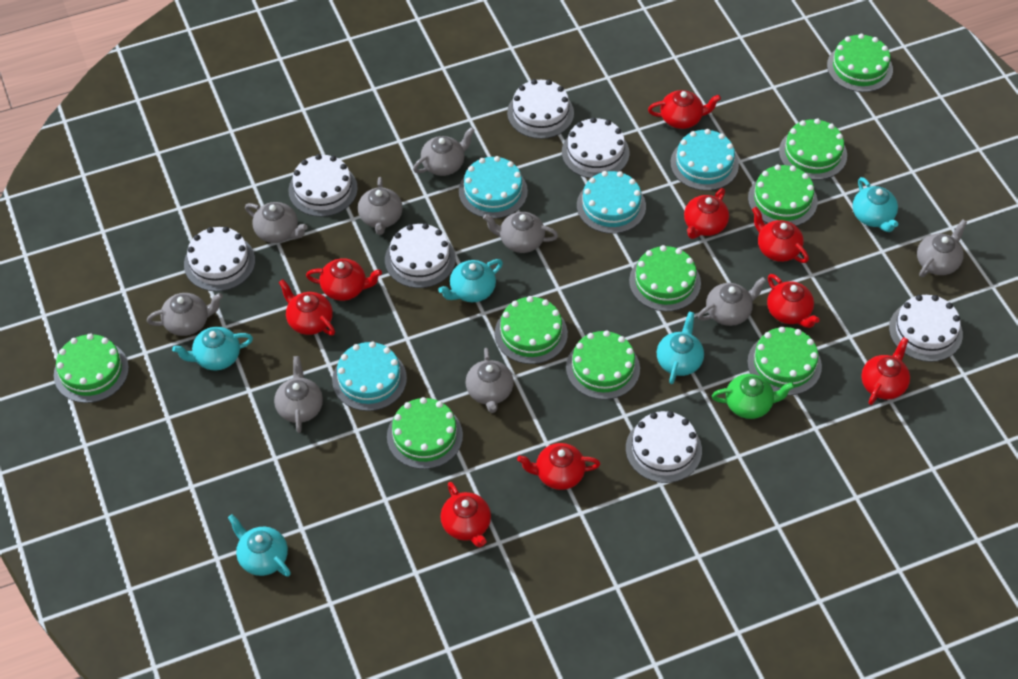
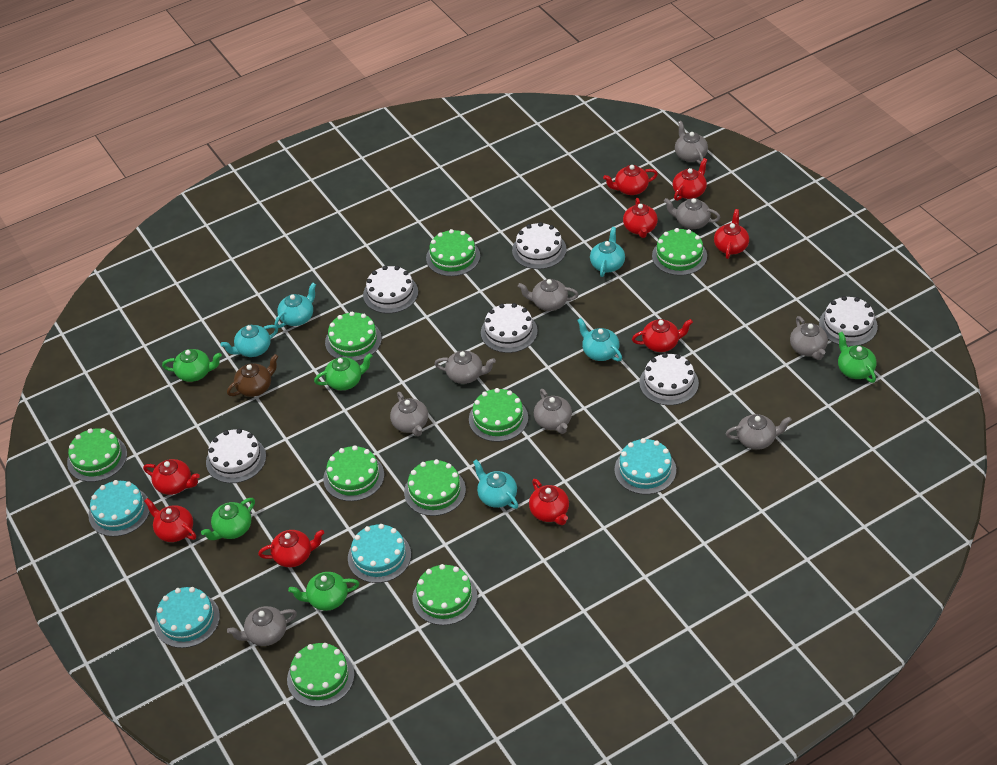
brown teapot: 0 -> 1
green teapot: 1 -> 5
white cake: 7 -> 6

